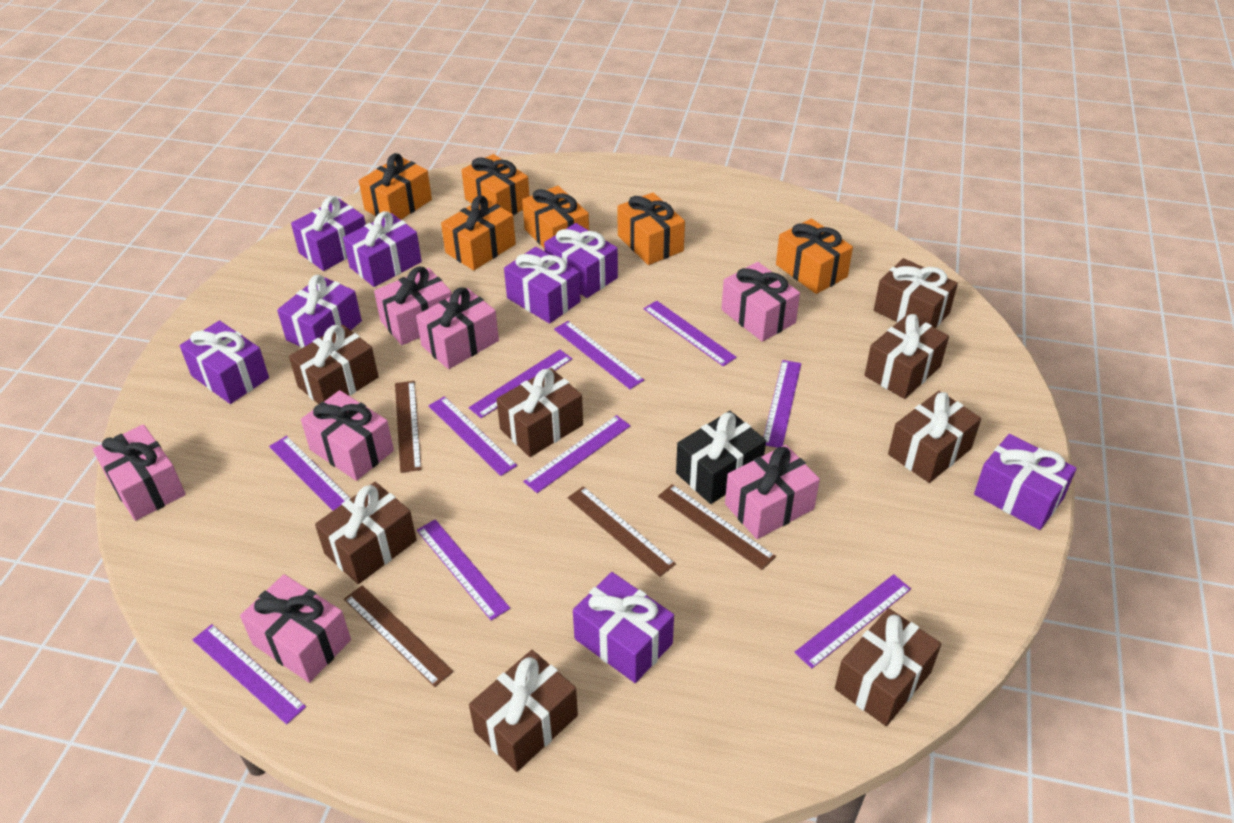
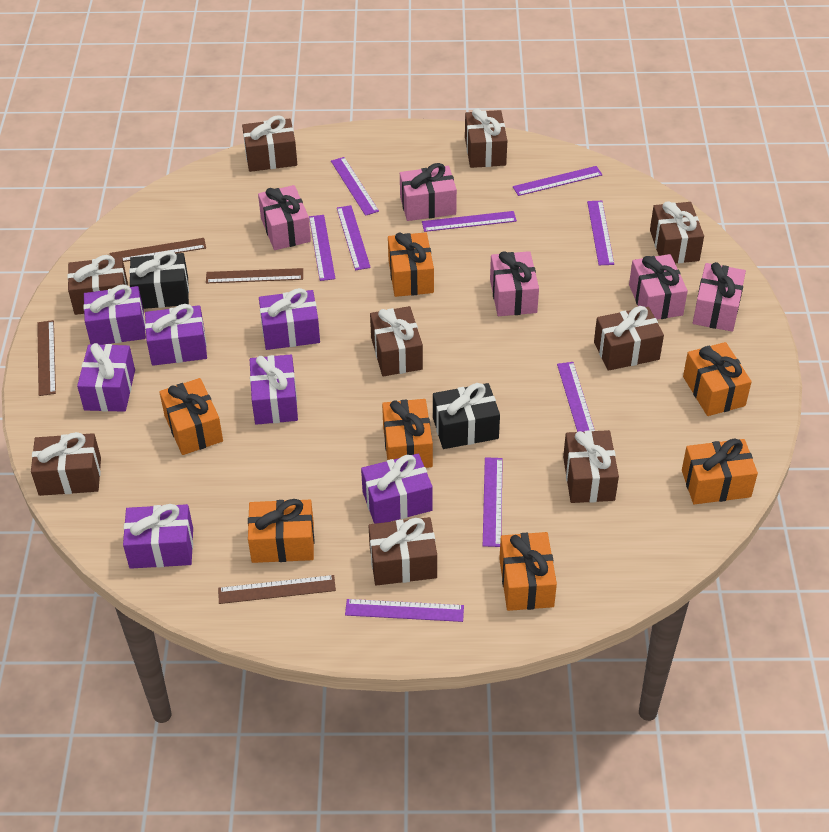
black gift: 1 -> 2
brown gift: 8 -> 9
orange gift: 6 -> 7
pink gift: 7 -> 5
purple gift: 8 -> 7
purple ruler: 10 -> 9

